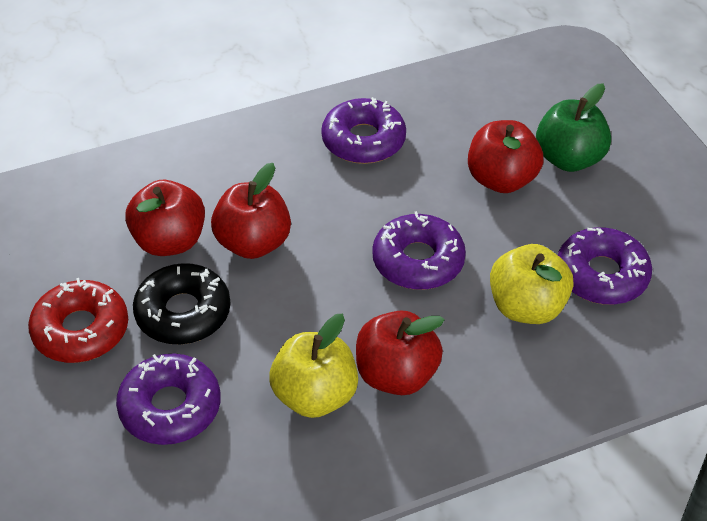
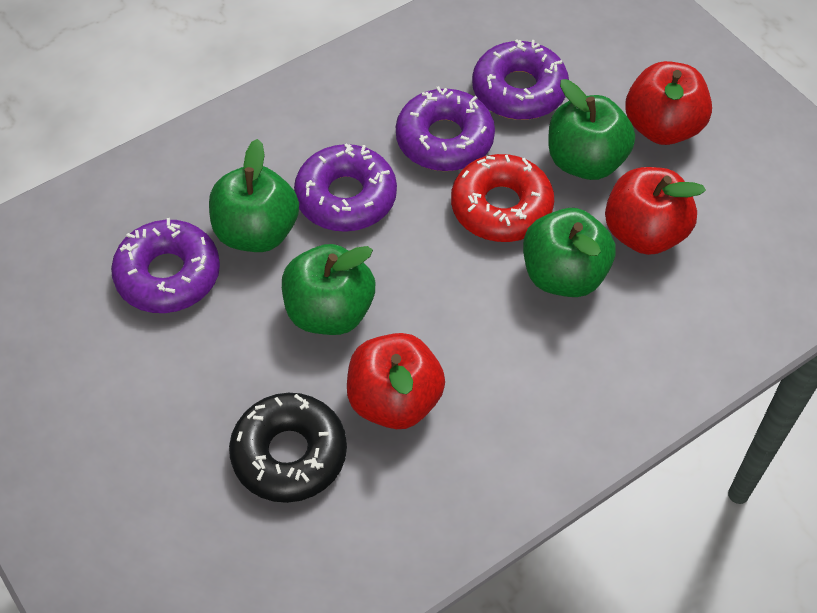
green apple: 1 -> 4
red apple: 4 -> 3
yellow apple: 2 -> 0

